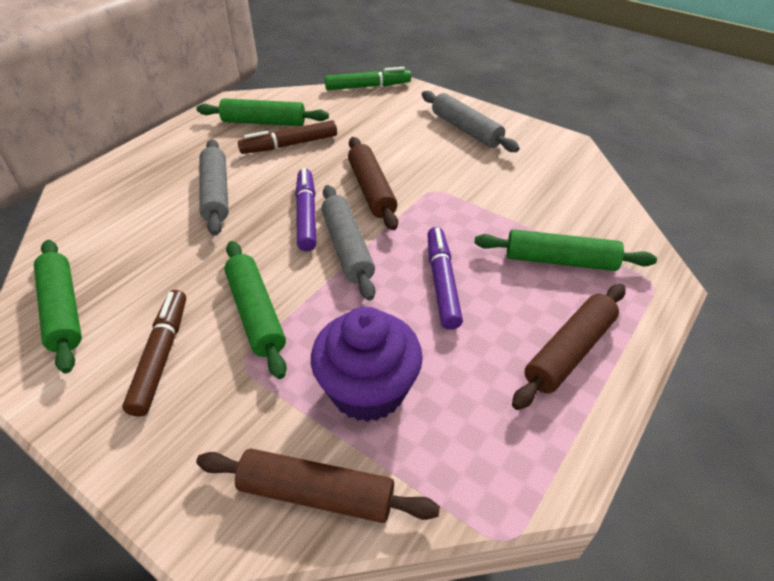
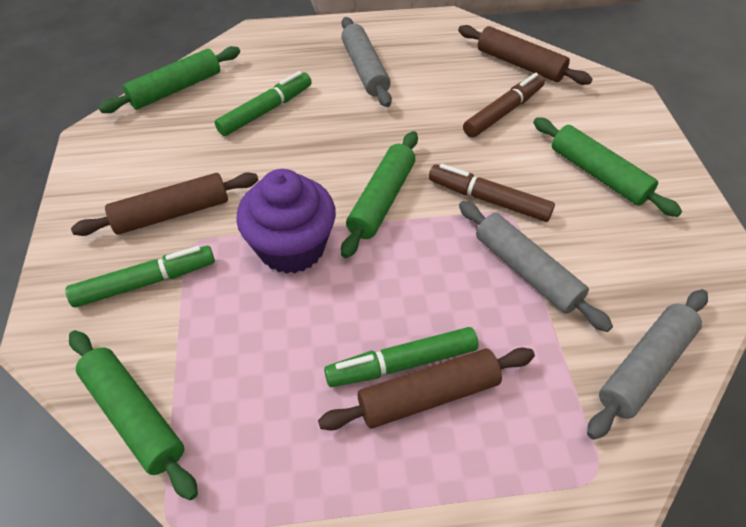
green marker: 1 -> 3
purple marker: 2 -> 0

